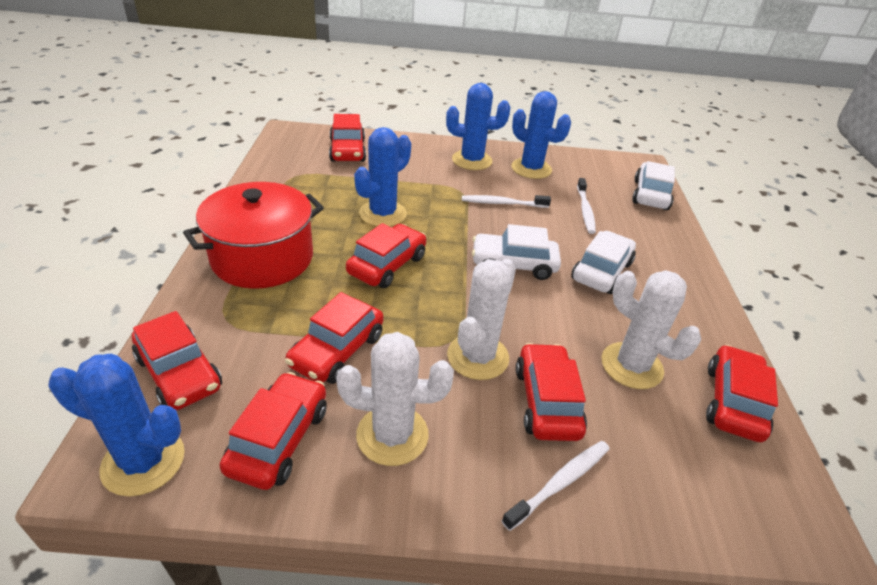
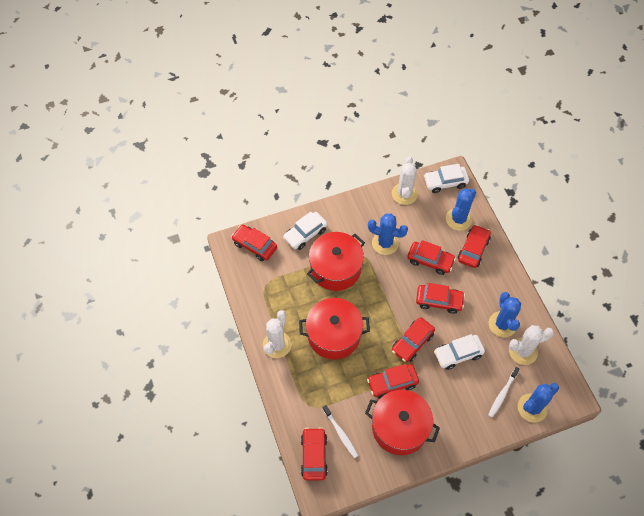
red pot: 1 -> 3
white toothbrush: 3 -> 2

